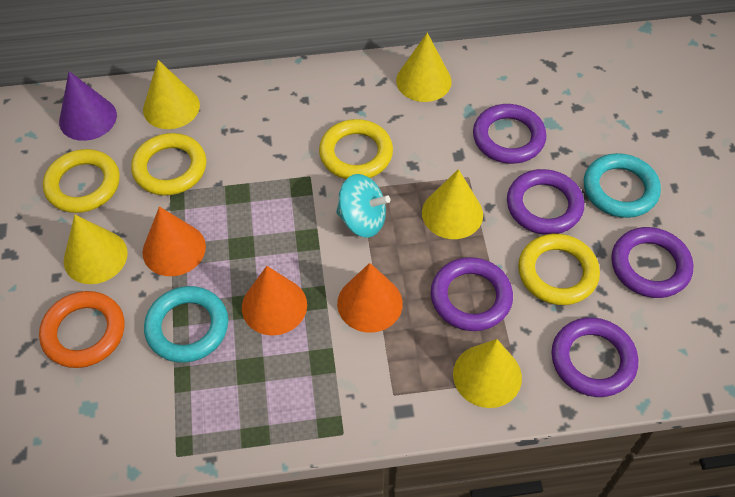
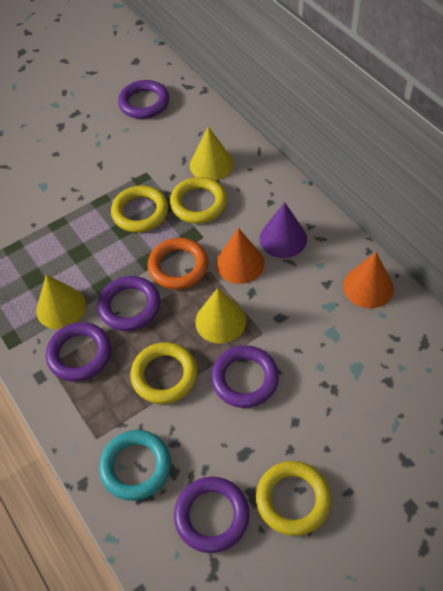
orange cone: 3 -> 2
turquoise ring: 2 -> 1
turquoise spinning top: 1 -> 0
yellow cone: 5 -> 3

